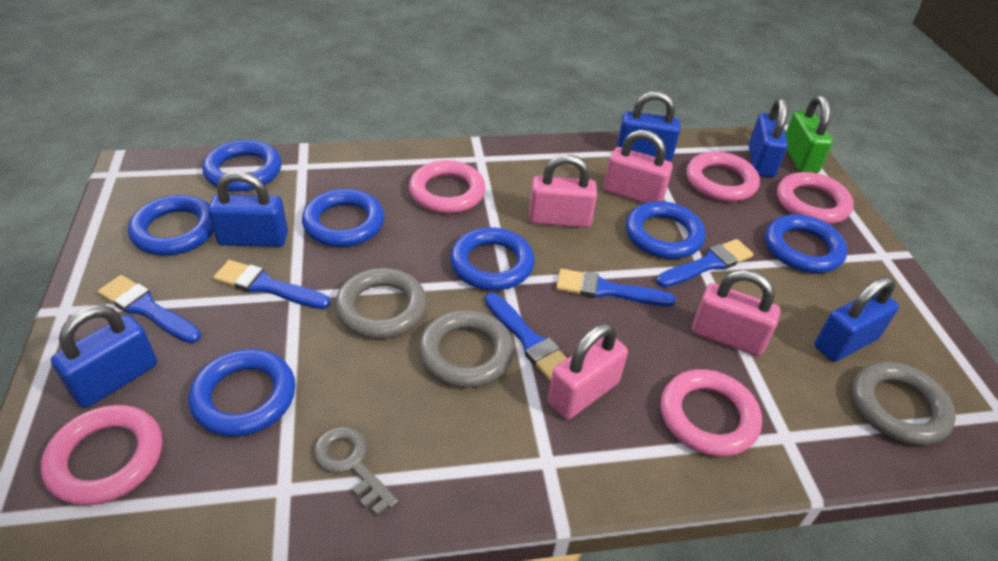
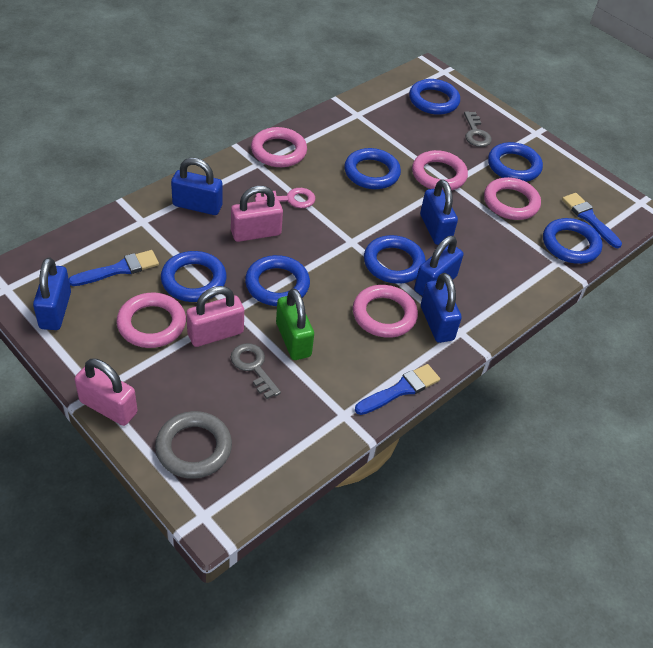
blue brush: 5 -> 3
grey key: 1 -> 2
grey ring: 3 -> 1
pink key: 0 -> 1
pink padlock: 4 -> 3

